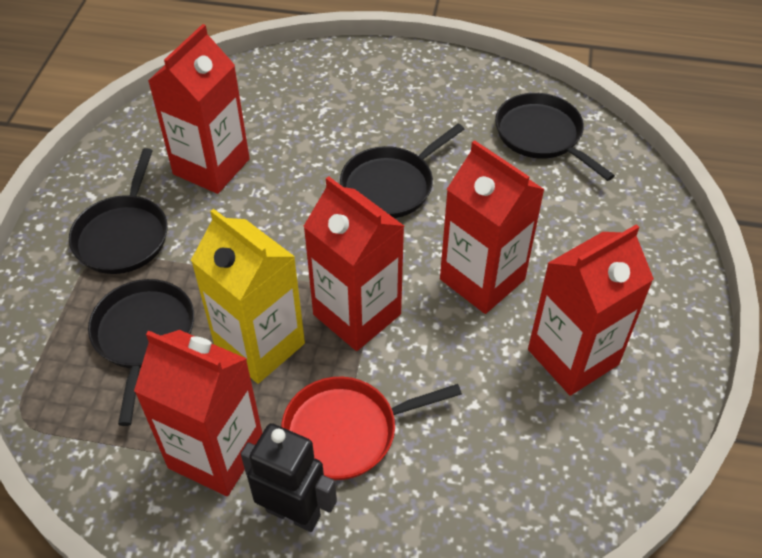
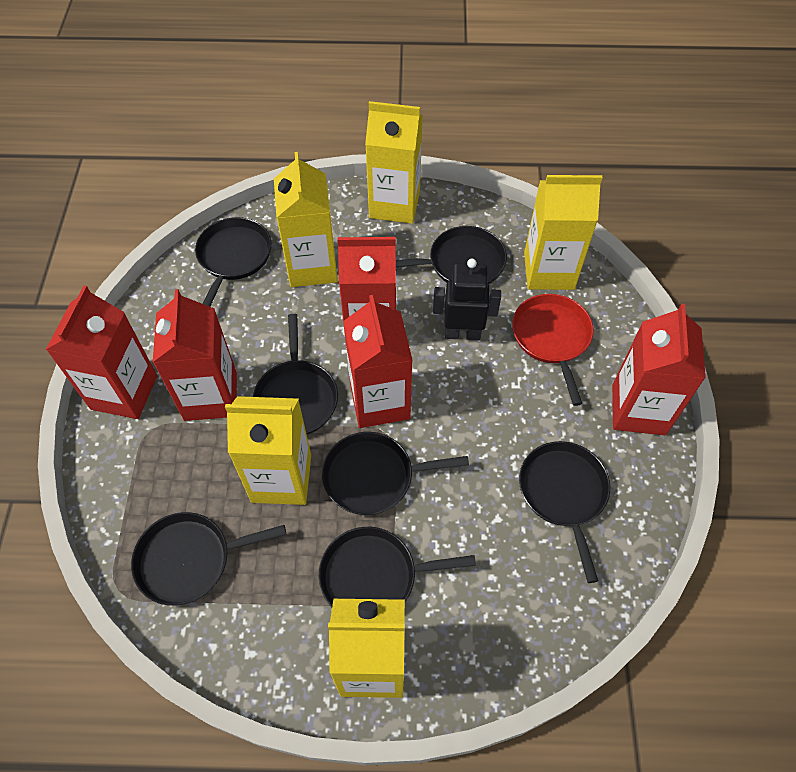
black pan: 4 -> 7
yellow carton: 1 -> 5

